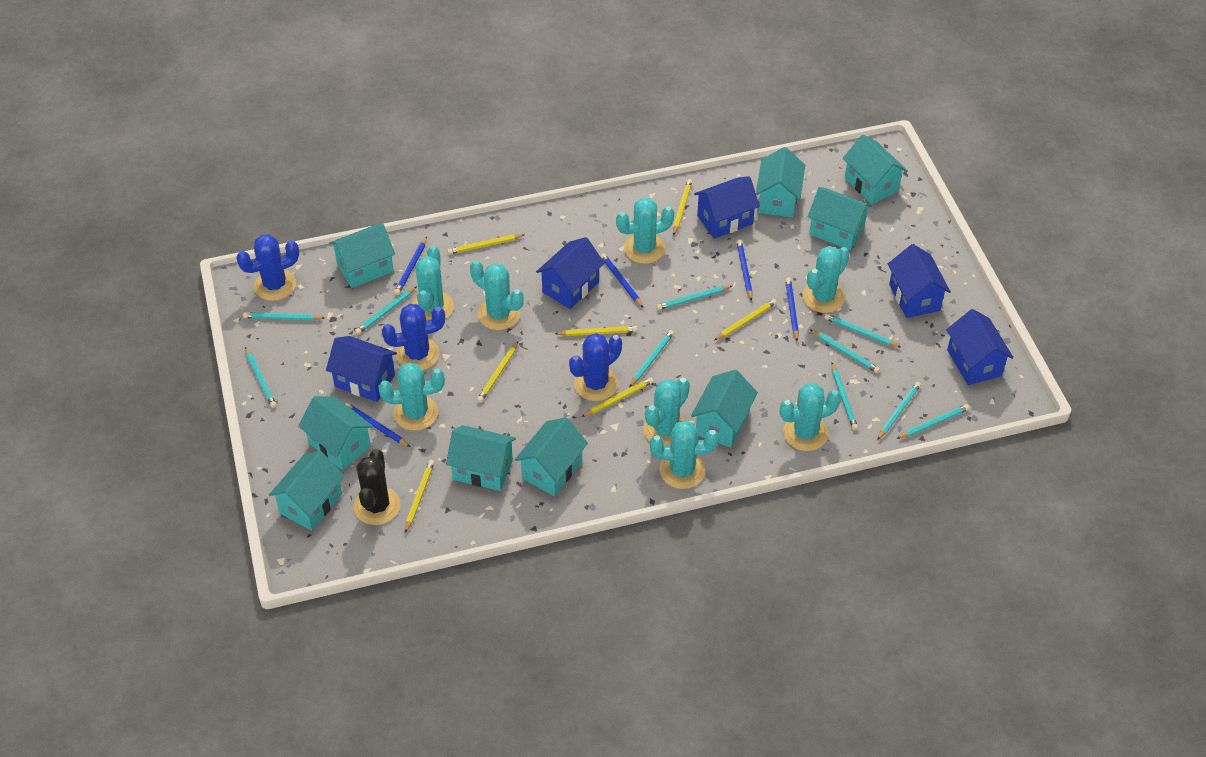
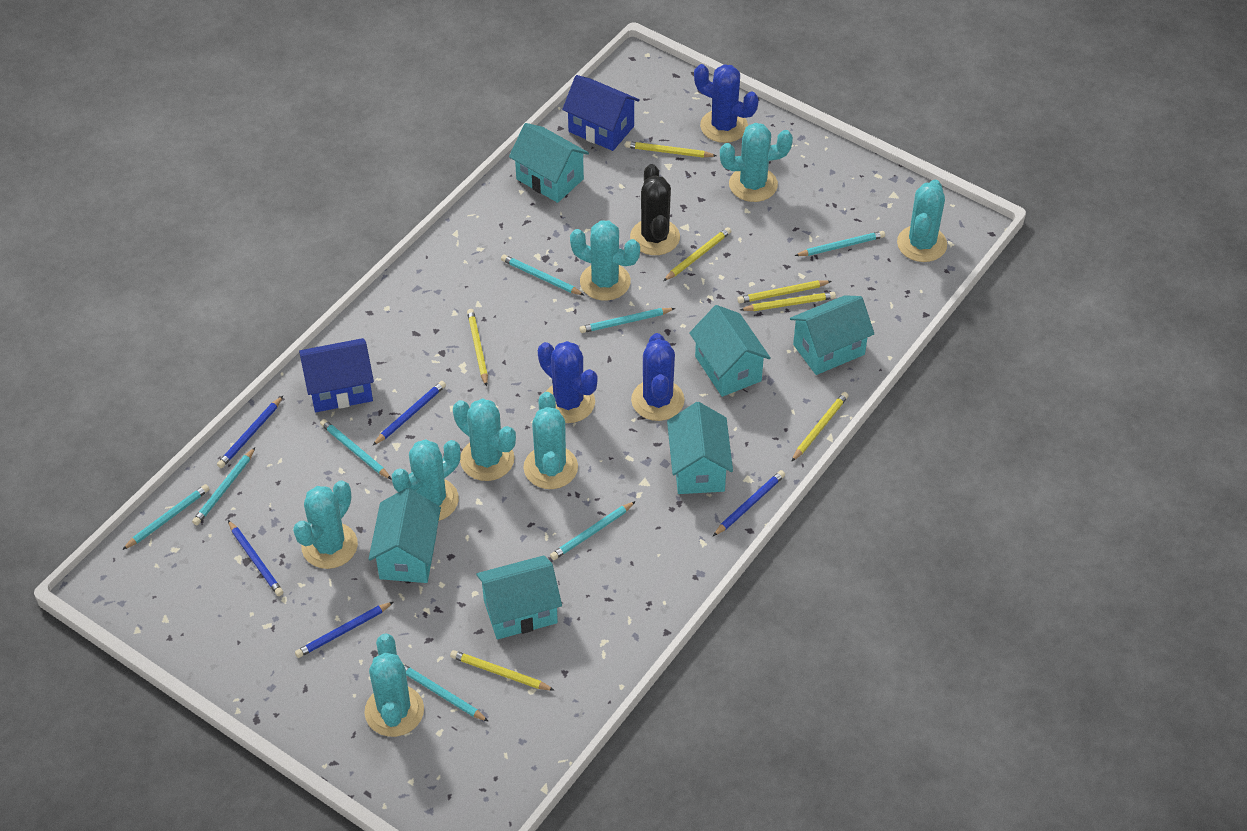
blue house: 5 -> 2
turquoise house: 9 -> 6
turquoise pencil: 10 -> 8

